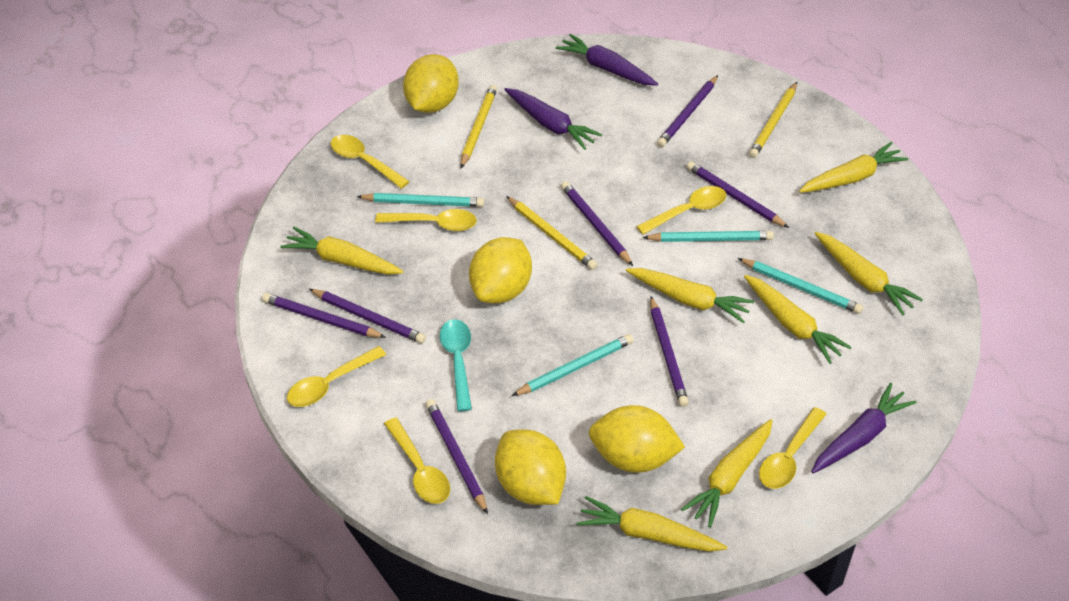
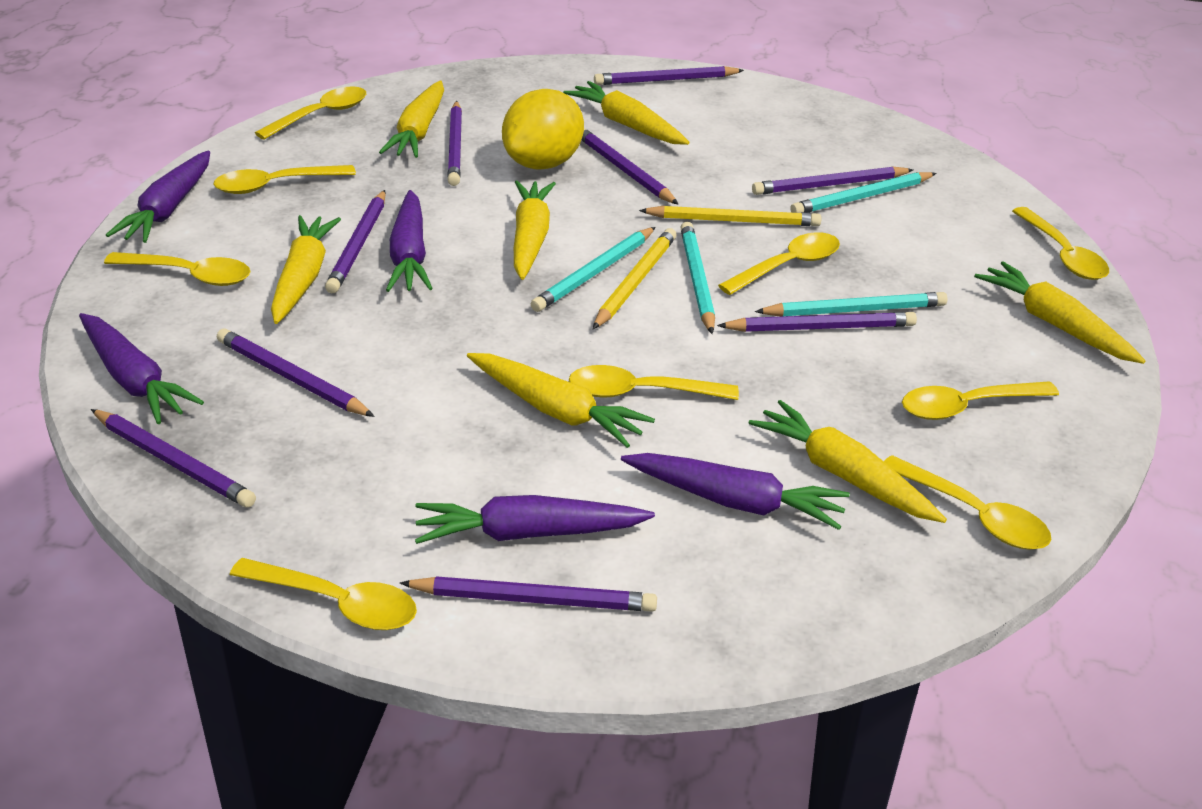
purple carrot: 3 -> 5
purple pencil: 7 -> 9
turquoise spoon: 1 -> 0
yellow lemon: 4 -> 1
yellow pencil: 3 -> 2
yellow spoon: 6 -> 9

